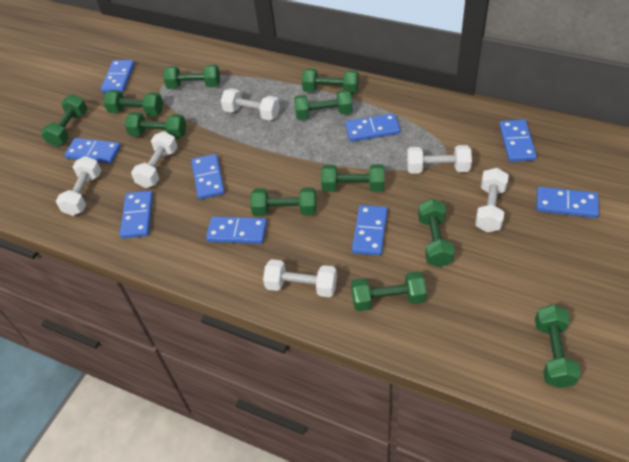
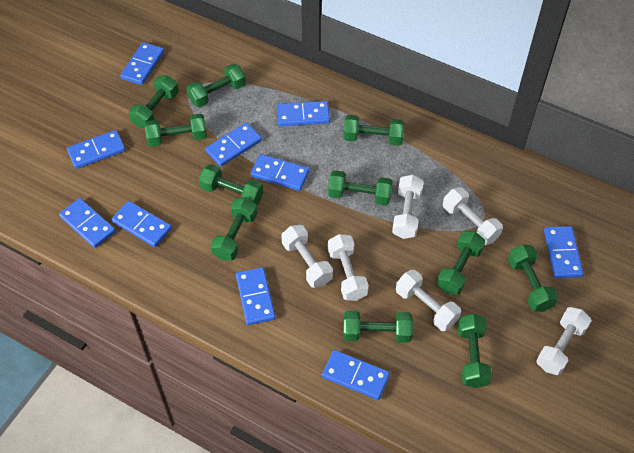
blue domino: 9 -> 10

